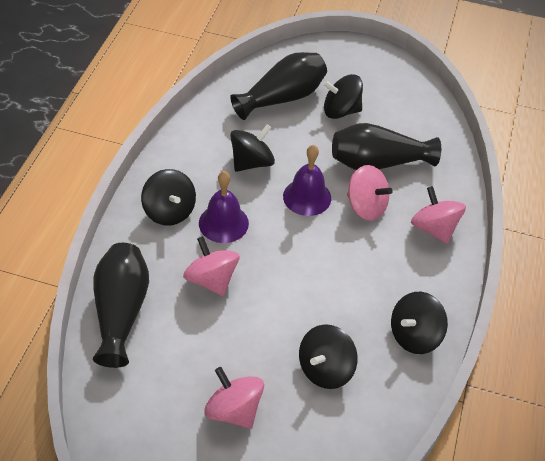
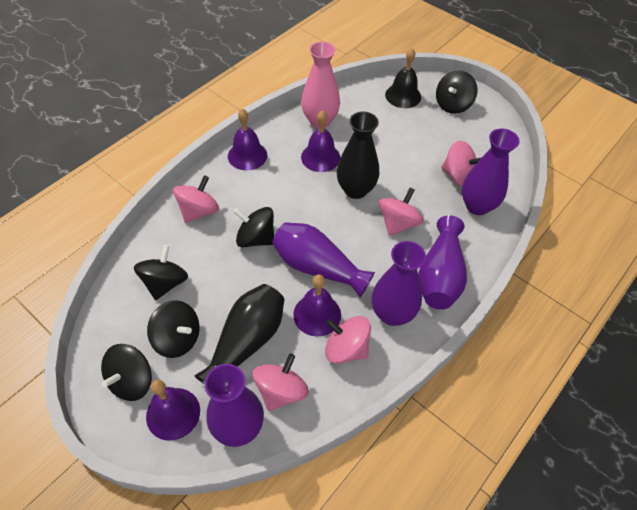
black bell: 0 -> 1
black vase: 3 -> 2
pink spinning top: 4 -> 5
pink vase: 0 -> 1
purple bell: 2 -> 4
purple vase: 0 -> 5

